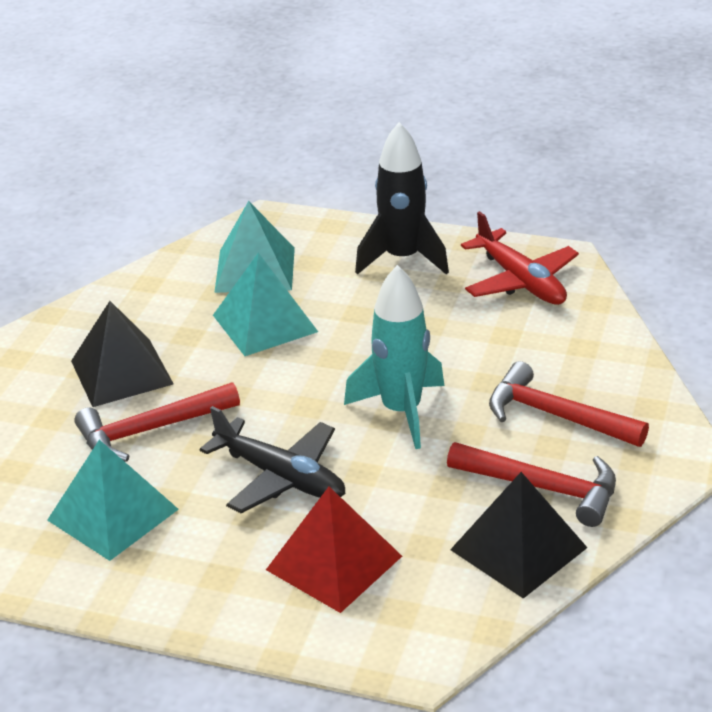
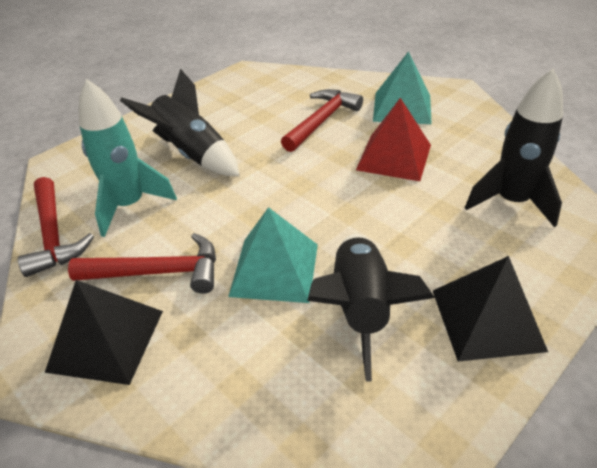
black plane: 1 -> 0
black rocket: 1 -> 3
red plane: 1 -> 0
turquoise pyramid: 3 -> 2

